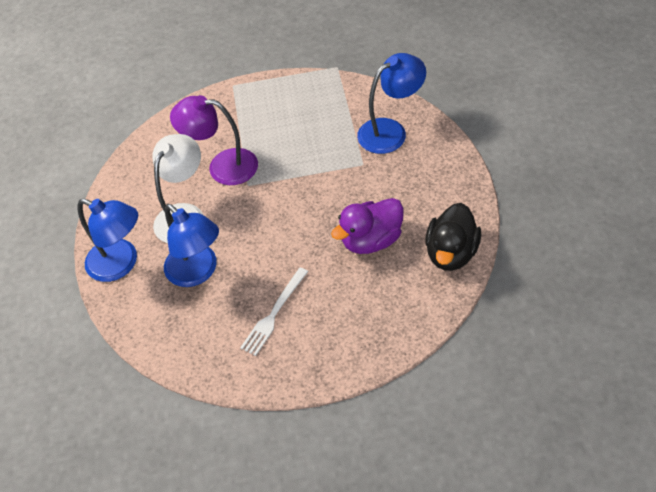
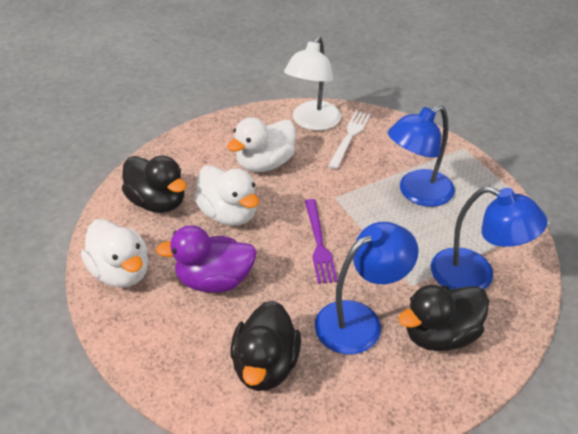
black duck: 1 -> 3
purple fork: 0 -> 1
purple lamp: 1 -> 0
white duck: 0 -> 3

